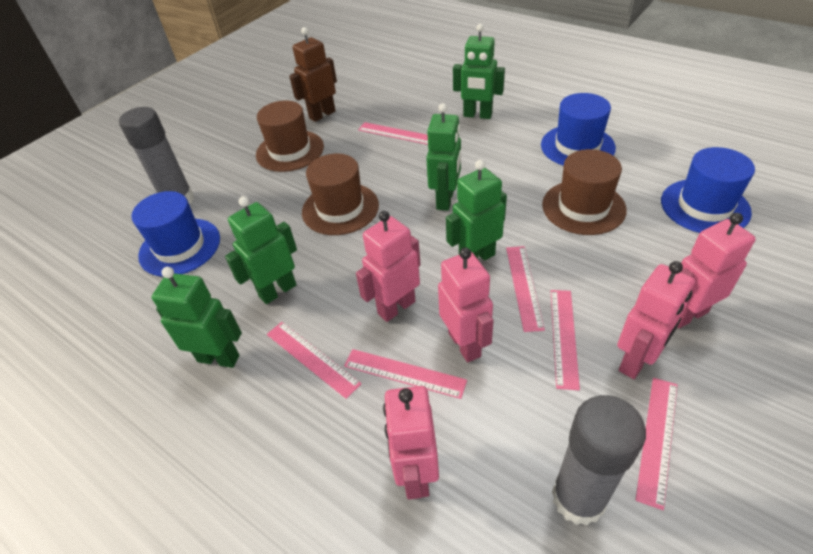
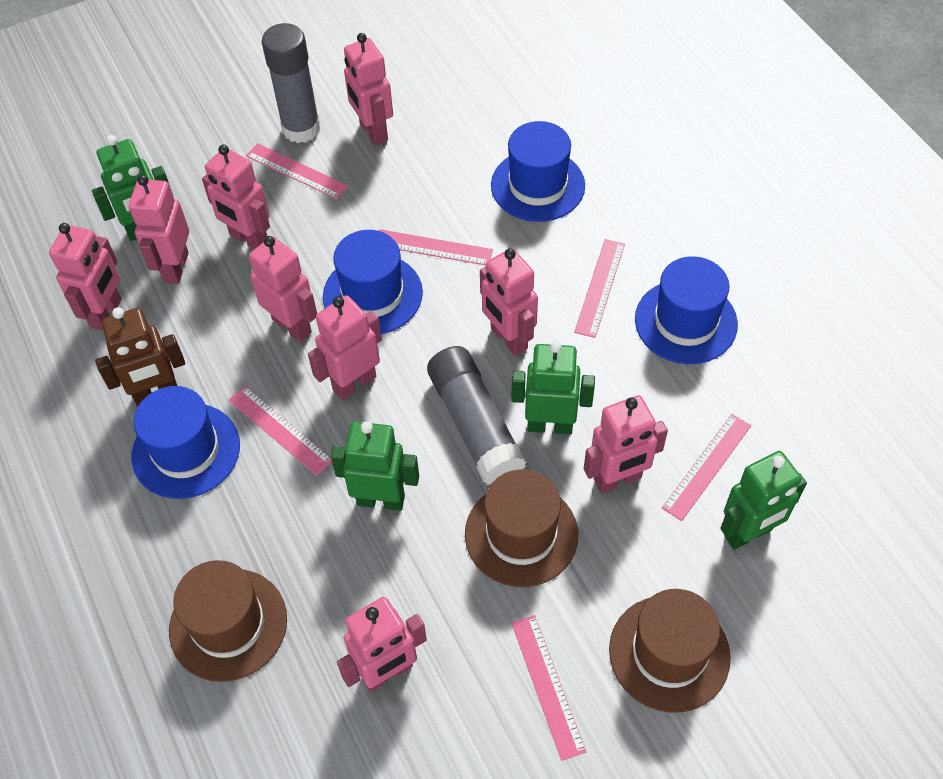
blue hat: 3 -> 4
green robot: 5 -> 4
pink robot: 5 -> 9

